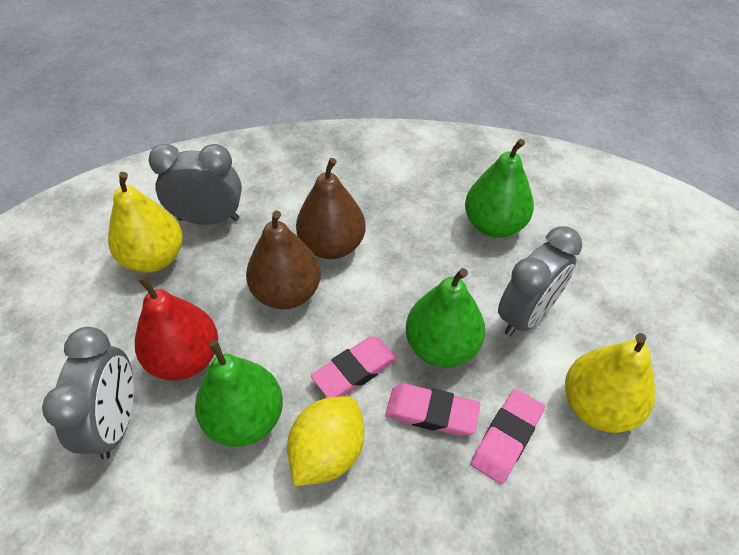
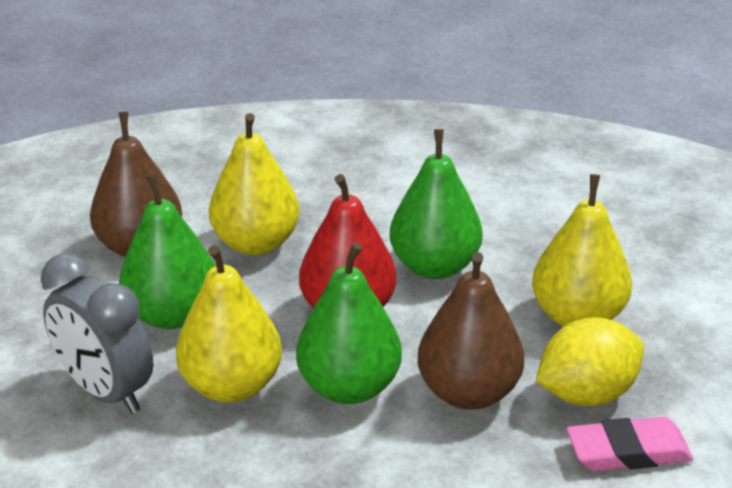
grey clock: 3 -> 1
pink eraser: 3 -> 1
yellow pear: 2 -> 3

